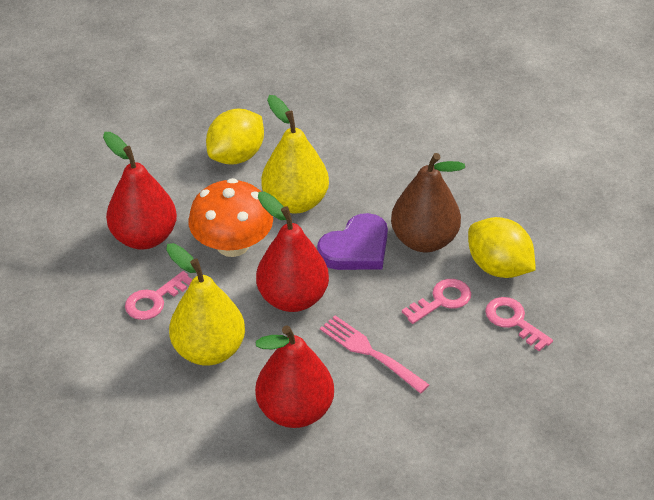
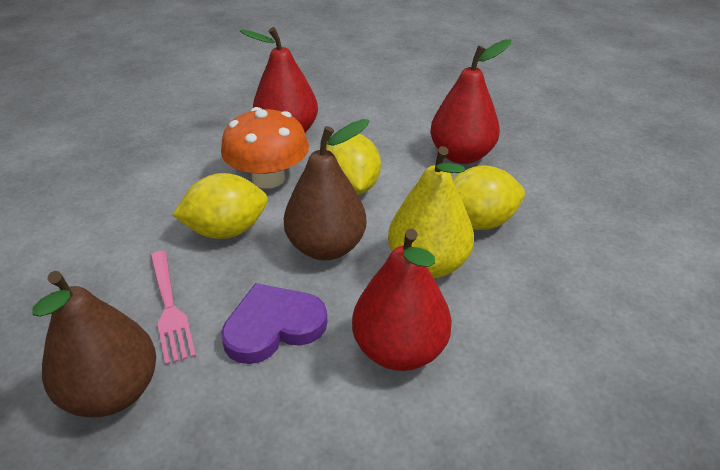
brown pear: 1 -> 2
pink key: 3 -> 0
yellow lemon: 2 -> 3
yellow pear: 2 -> 1

